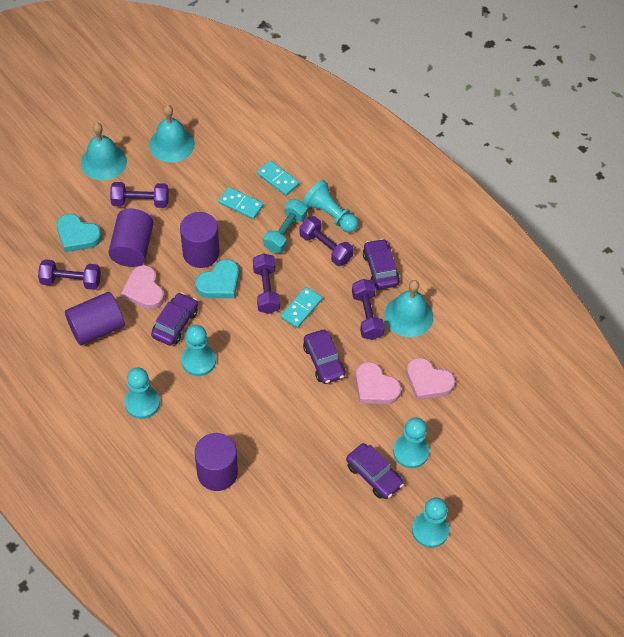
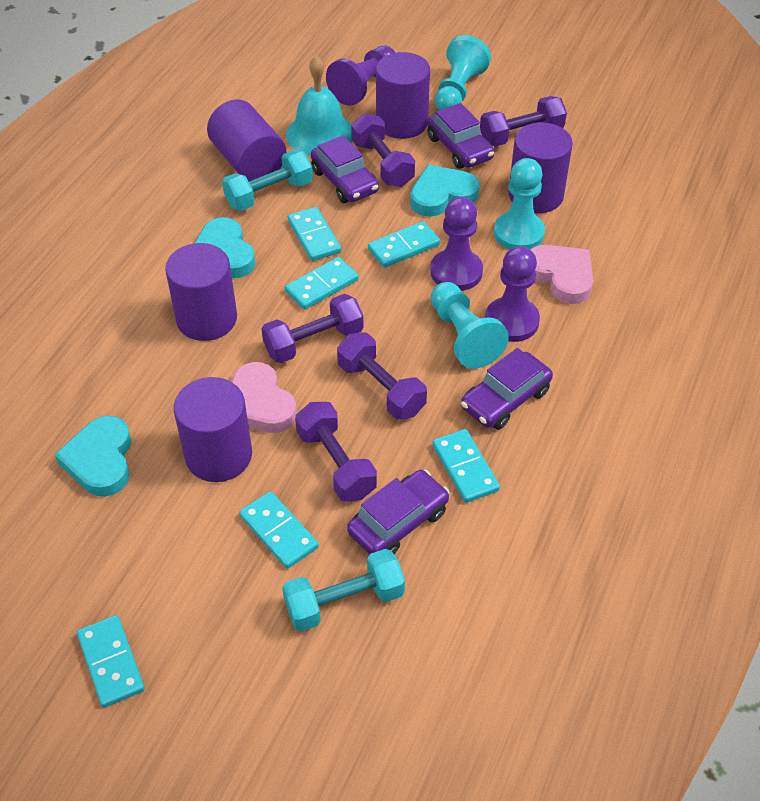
pink heart: 3 -> 2
purple cylinder: 4 -> 5
purple pawn: 0 -> 3
turquoise bell: 3 -> 1
turquoise domino: 3 -> 6
turquoise dumbbell: 1 -> 2
turquoise heart: 2 -> 3
turquoise pawn: 5 -> 3

